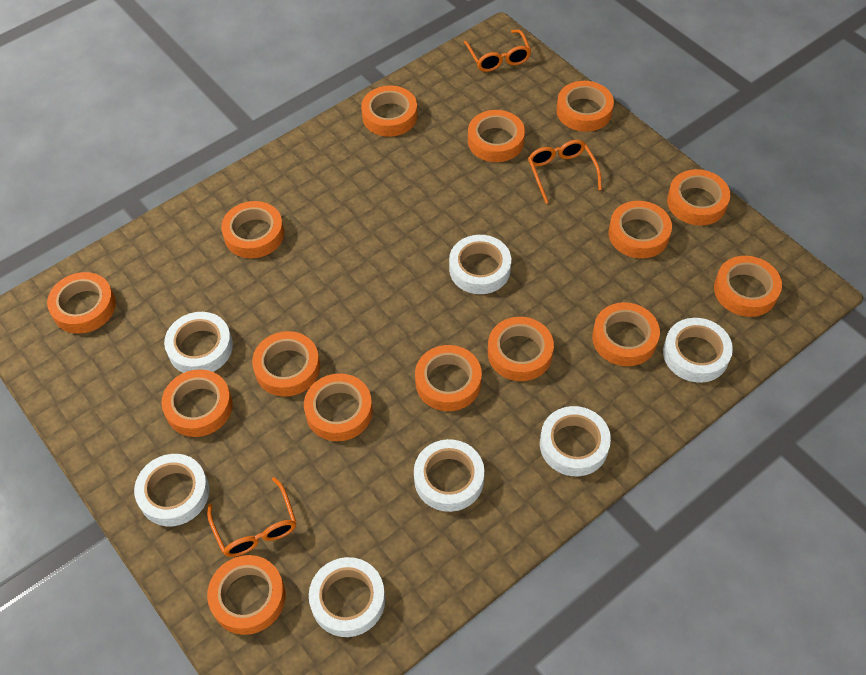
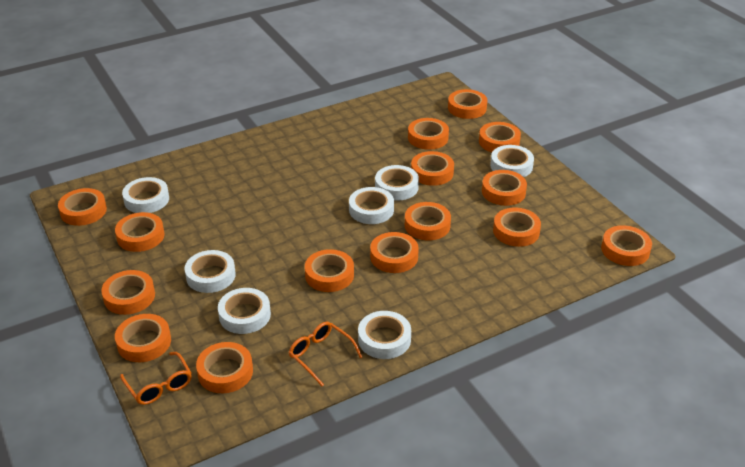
orange glasses: 3 -> 2

